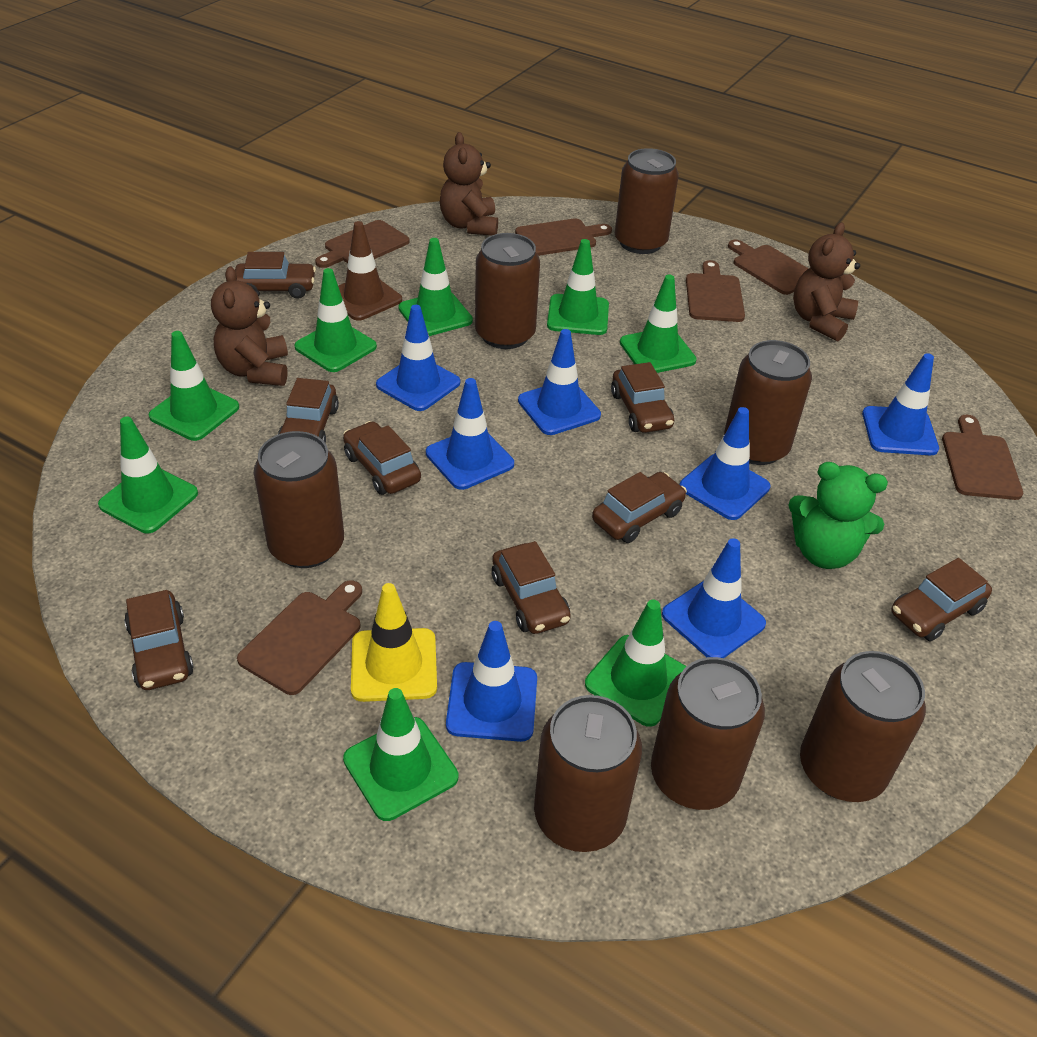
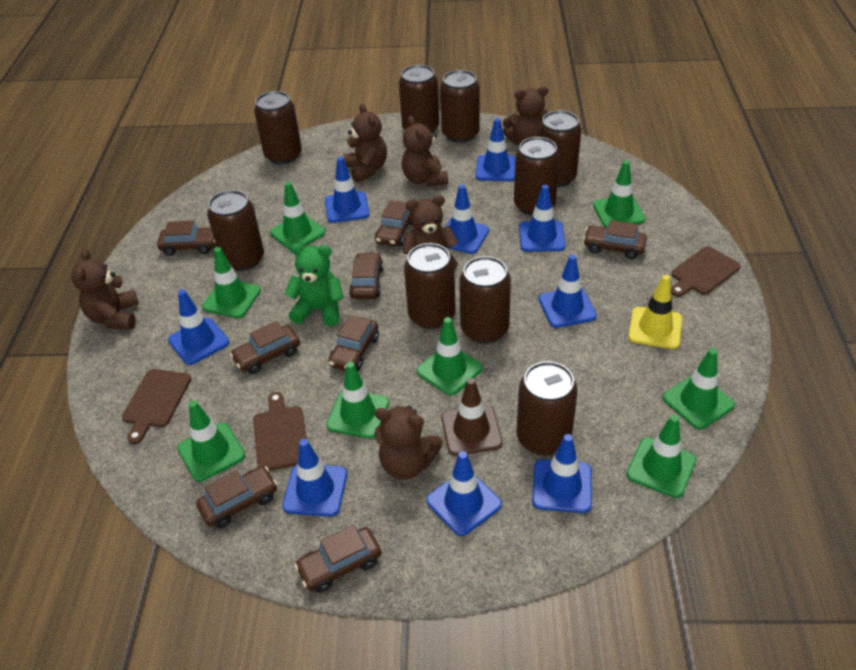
blue traffic cone: 7 -> 9
brown can: 7 -> 9
brown cutting board: 6 -> 3
brown teddy bear: 3 -> 6

